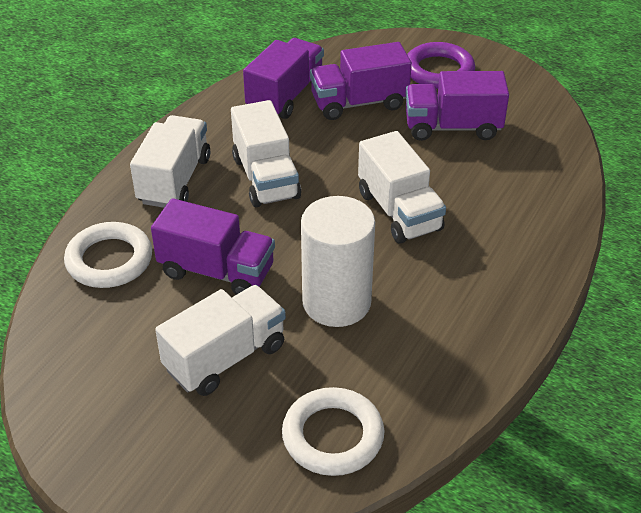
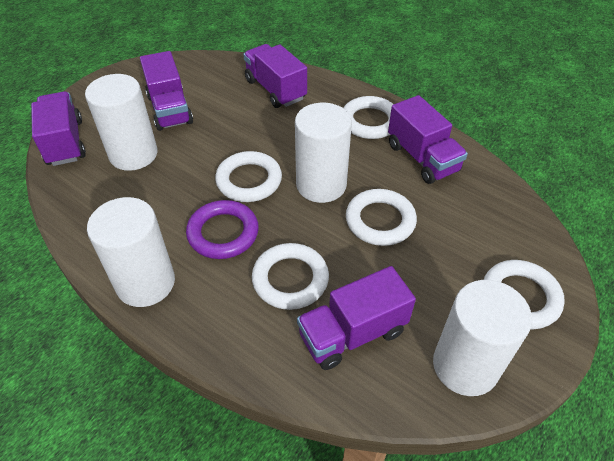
purple truck: 4 -> 5
white cylinder: 1 -> 4
white ring: 2 -> 5
white truck: 4 -> 0

